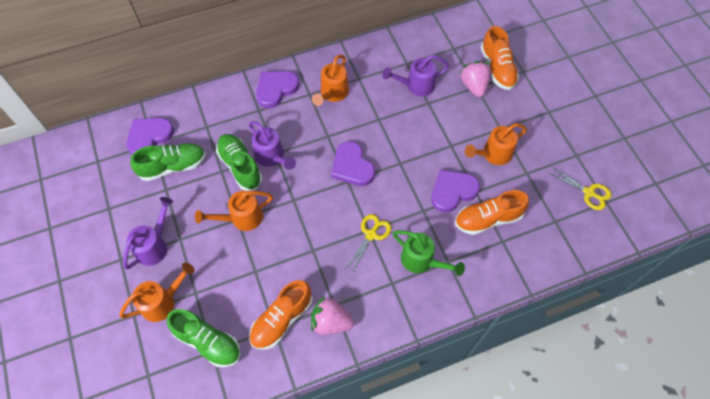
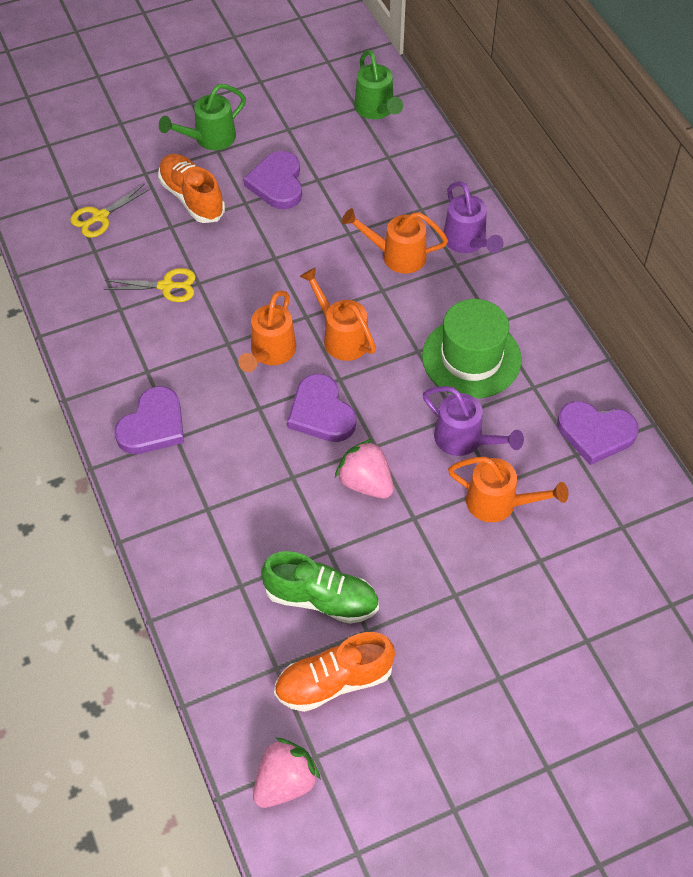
green hat: 0 -> 1
green shoe: 3 -> 1
green watering can: 1 -> 2
orange shoe: 3 -> 2
purple watering can: 3 -> 2

